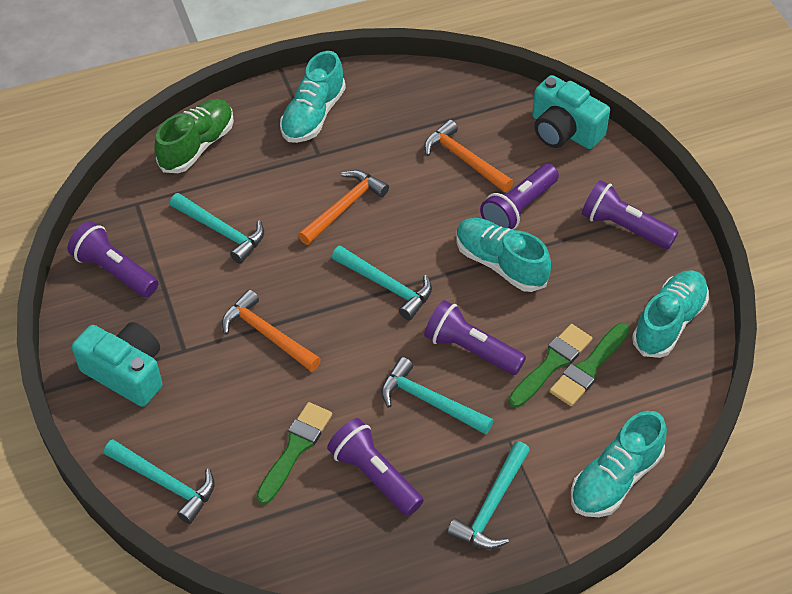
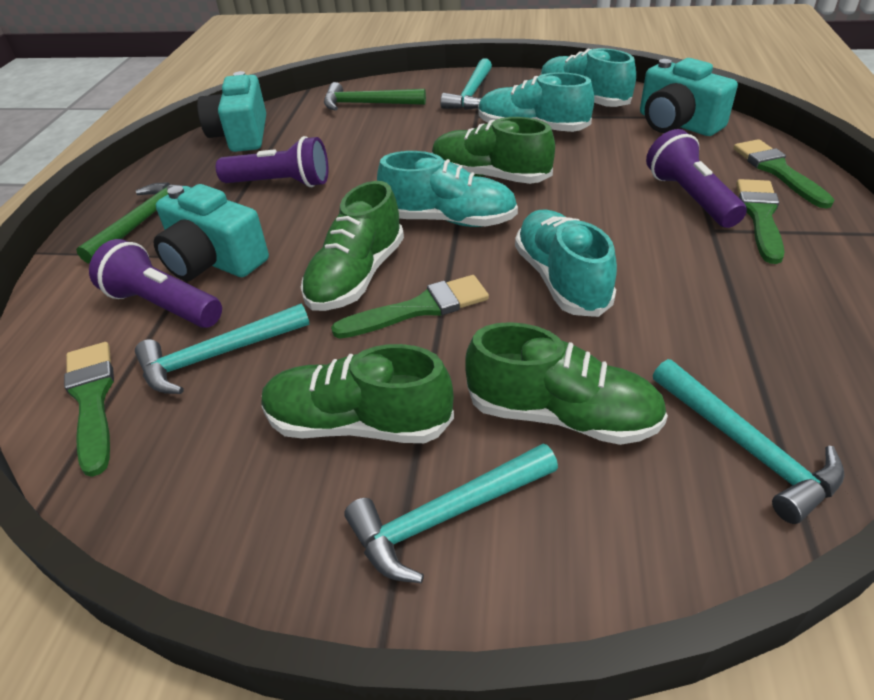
green brush: 3 -> 4
green hammer: 0 -> 2
green shoe: 1 -> 4
orange hammer: 3 -> 0
purple flashlight: 5 -> 3
turquoise camera: 2 -> 3
turquoise hammer: 5 -> 4

